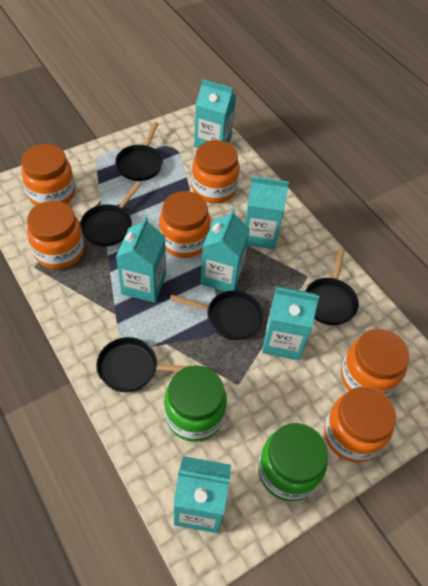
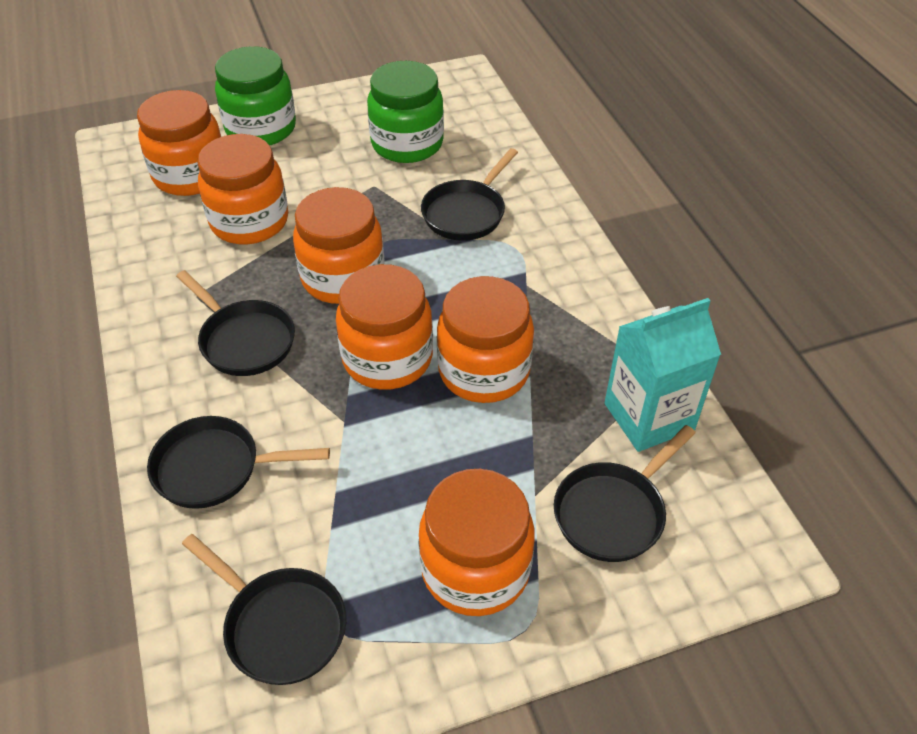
turquoise carton: 6 -> 1

